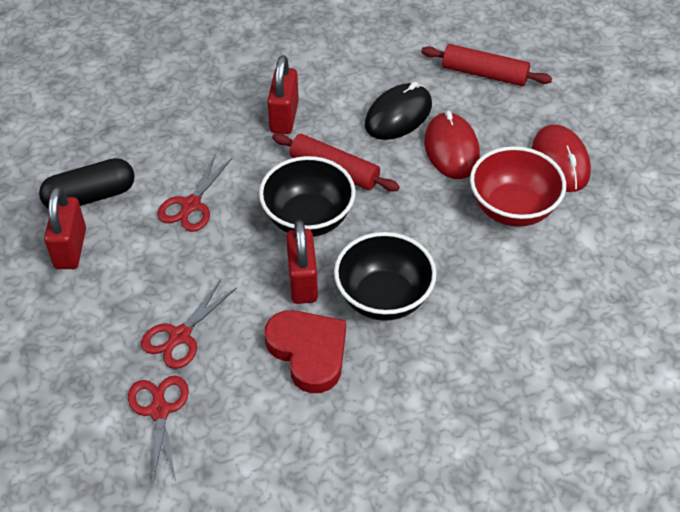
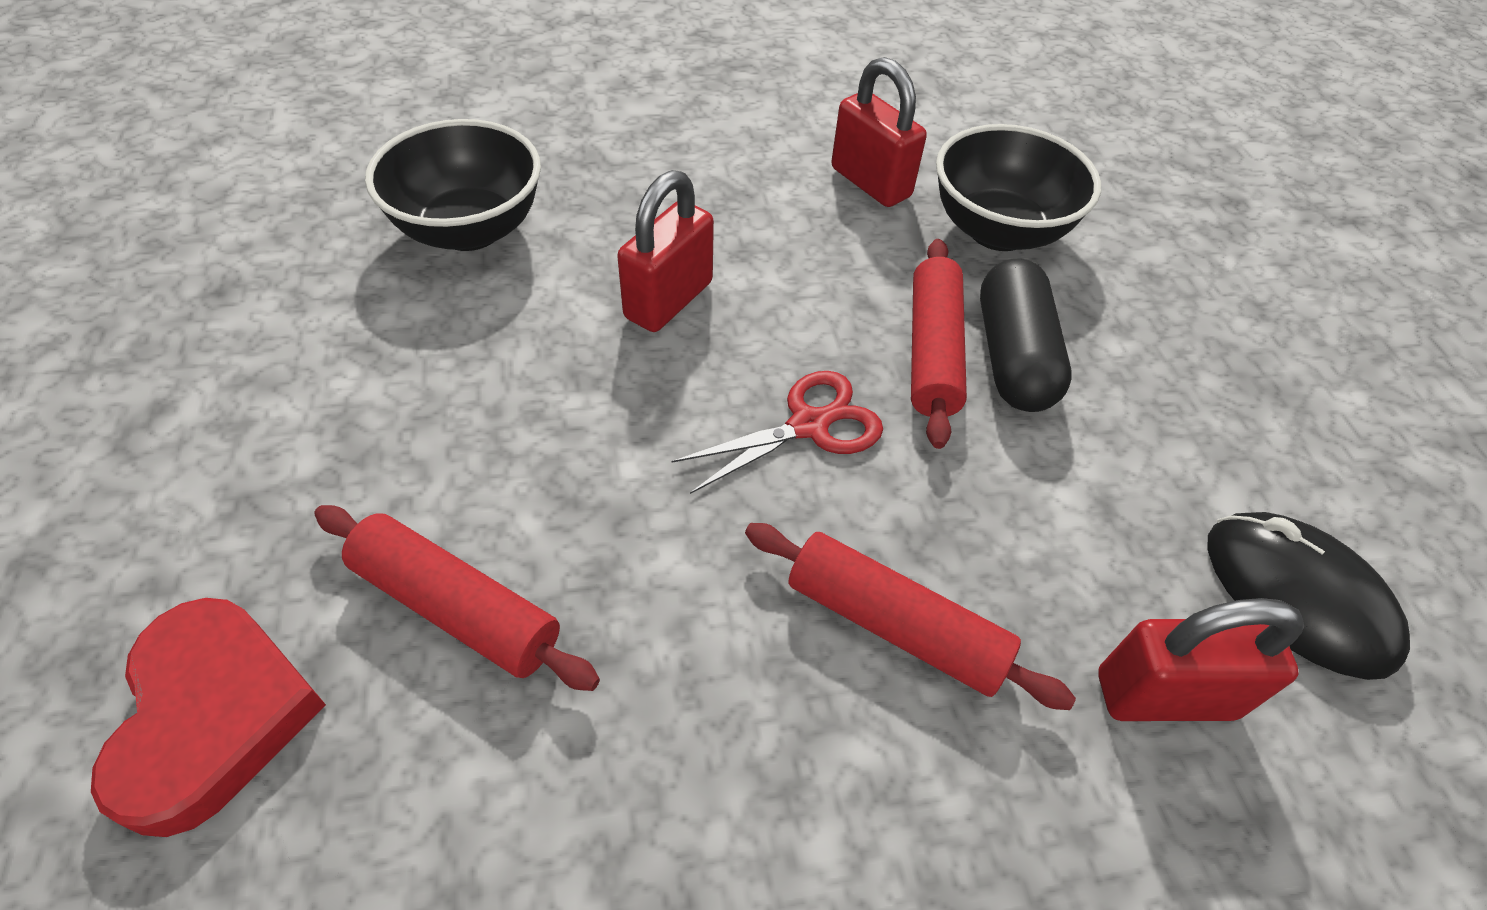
red bowl: 1 -> 0
red mouse: 2 -> 0
red rolling pin: 2 -> 3
red scissors: 3 -> 1

